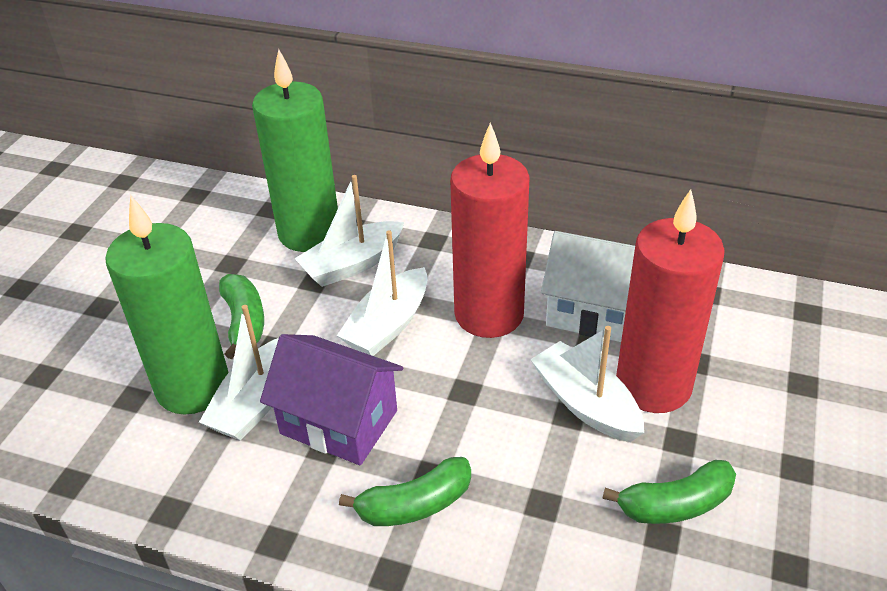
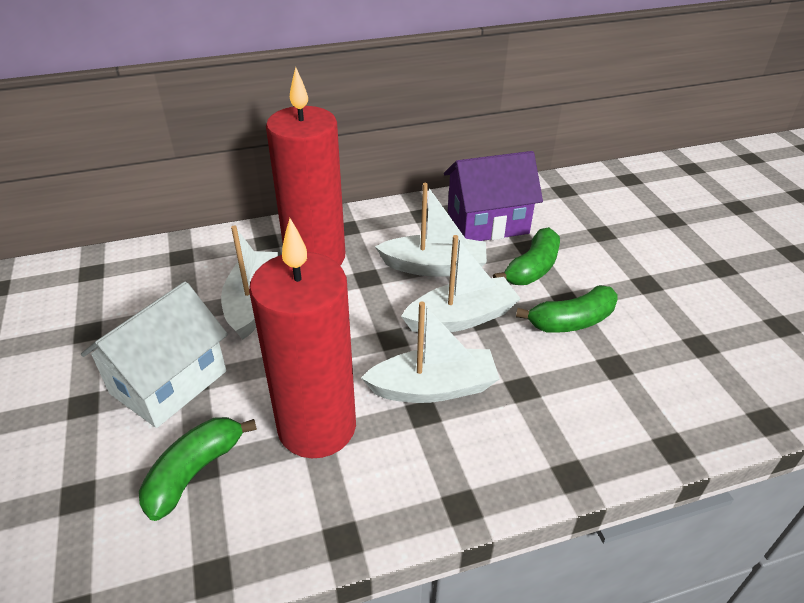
green candle: 2 -> 0

